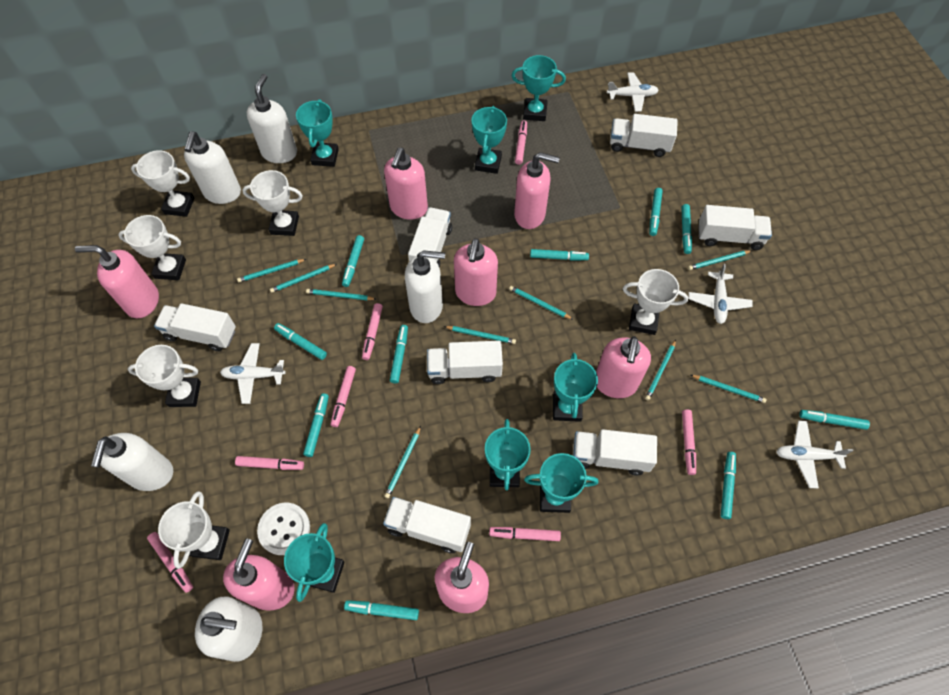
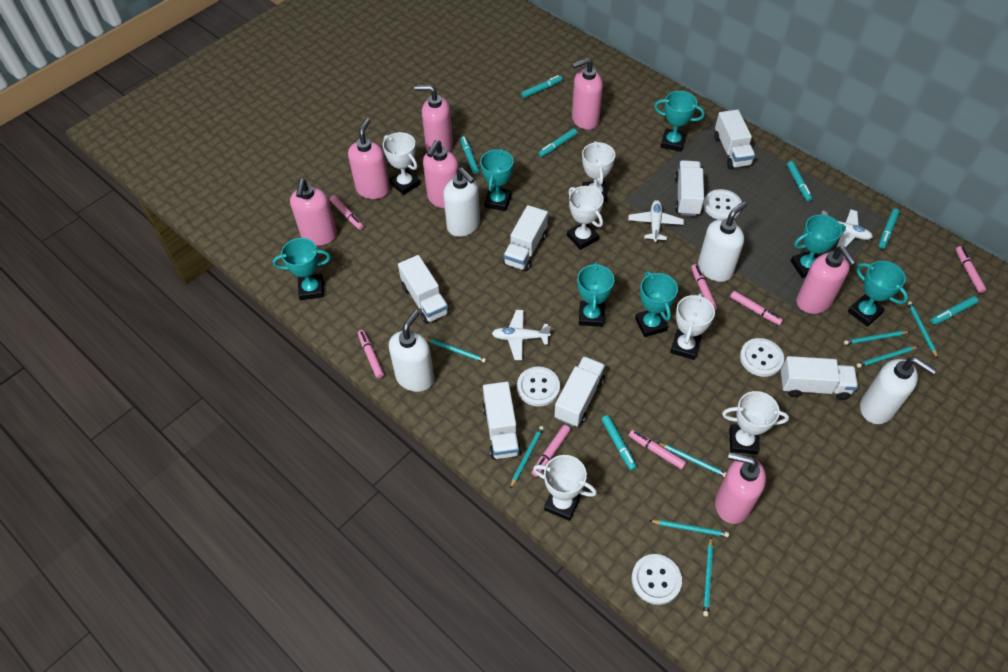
turquoise marker: 10 -> 7
turquoise pencil: 9 -> 8
white button: 1 -> 4
white plane: 4 -> 3
white soap dispenser: 5 -> 4

